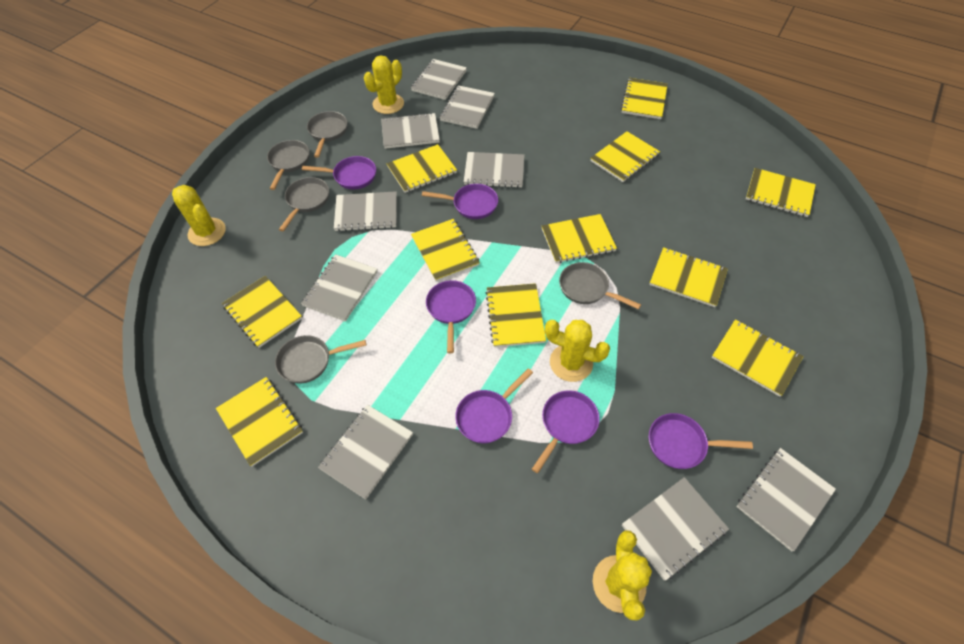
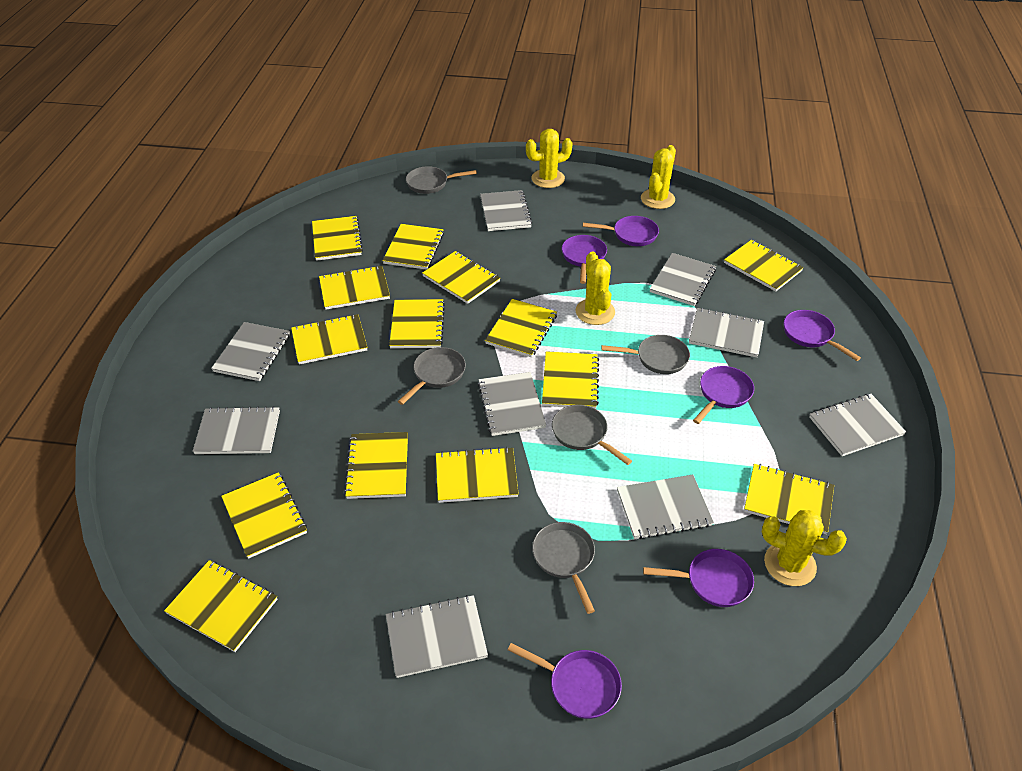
yellow notebook: 11 -> 14

